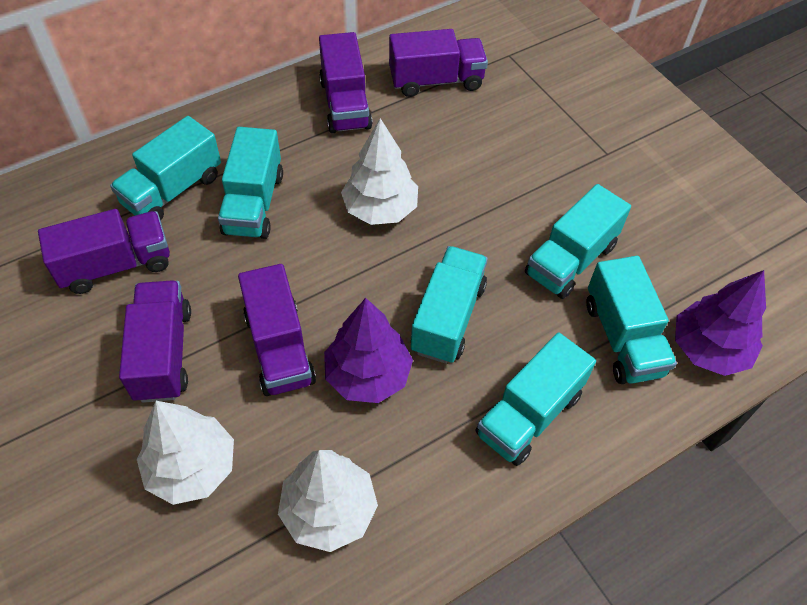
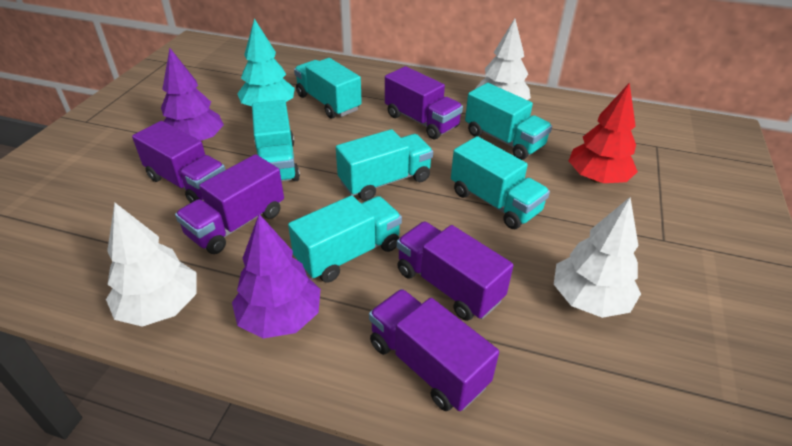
red tree: 0 -> 1
turquoise tree: 0 -> 1

